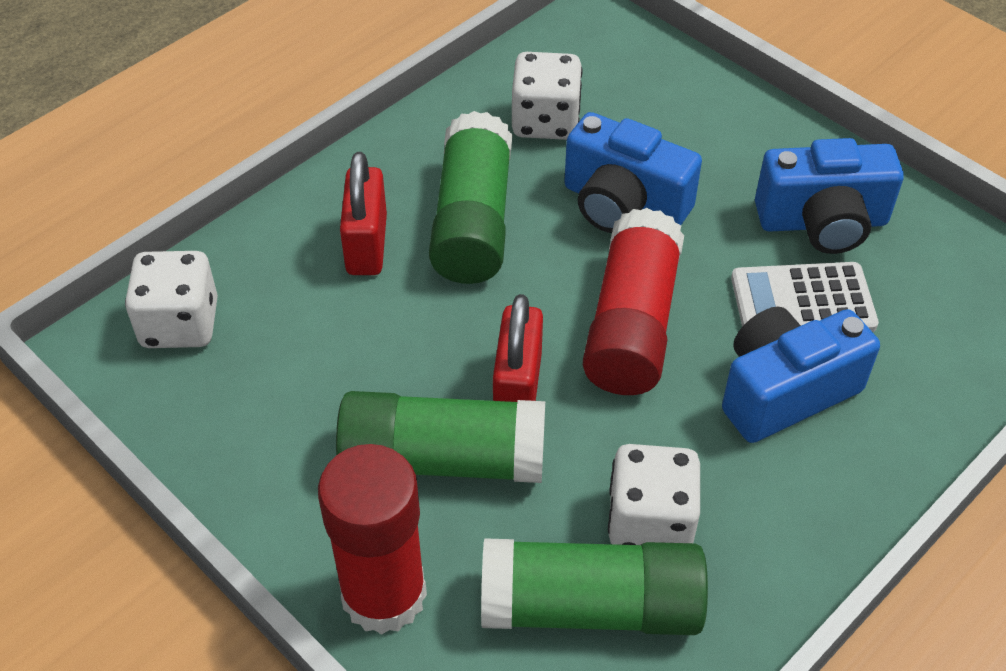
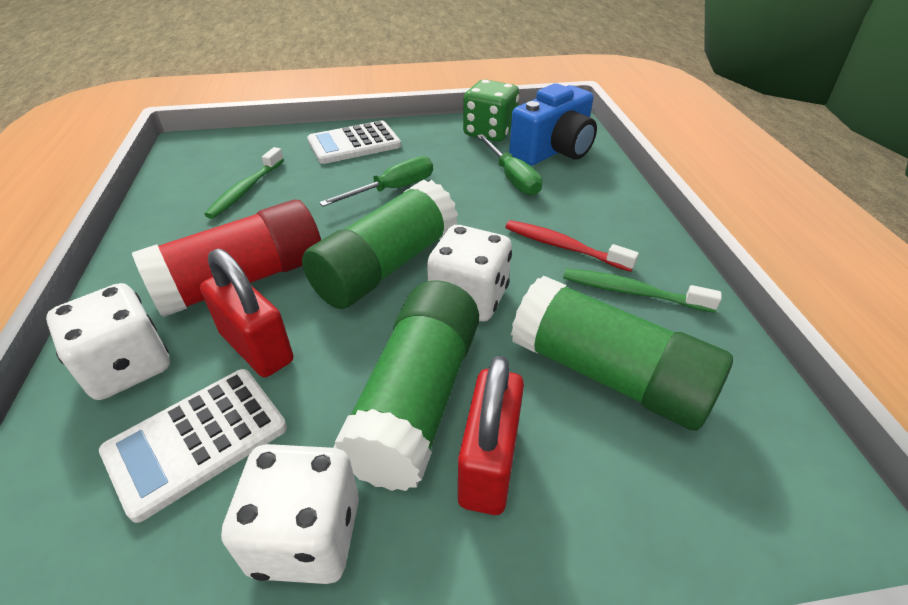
blue camera: 3 -> 1
green dice: 0 -> 1
green screwdriver: 0 -> 2
green toothbrush: 0 -> 2
red glue stick: 2 -> 1
red toothbrush: 0 -> 1
white calculator: 1 -> 2

